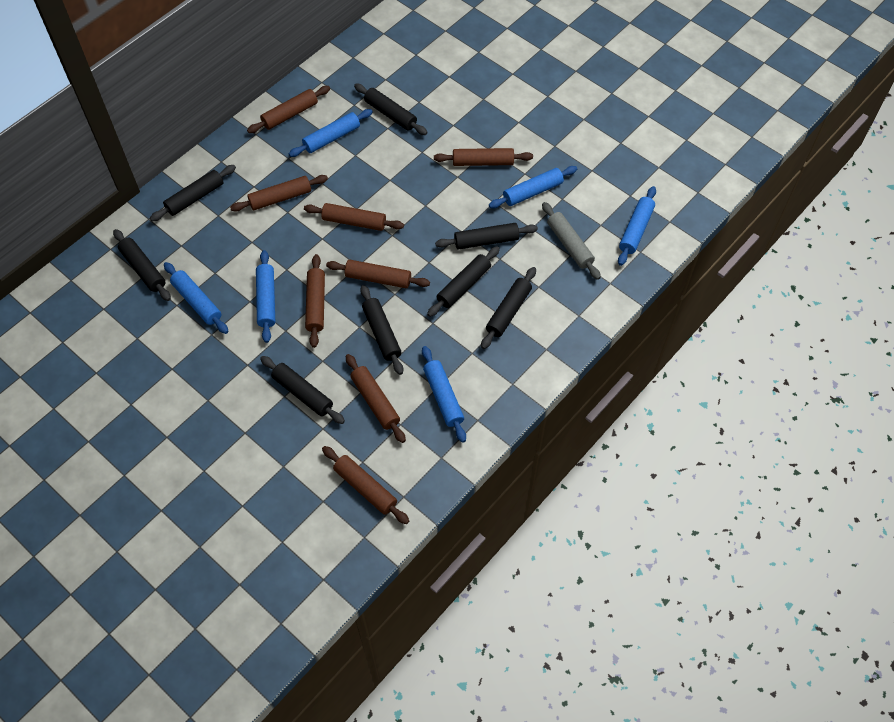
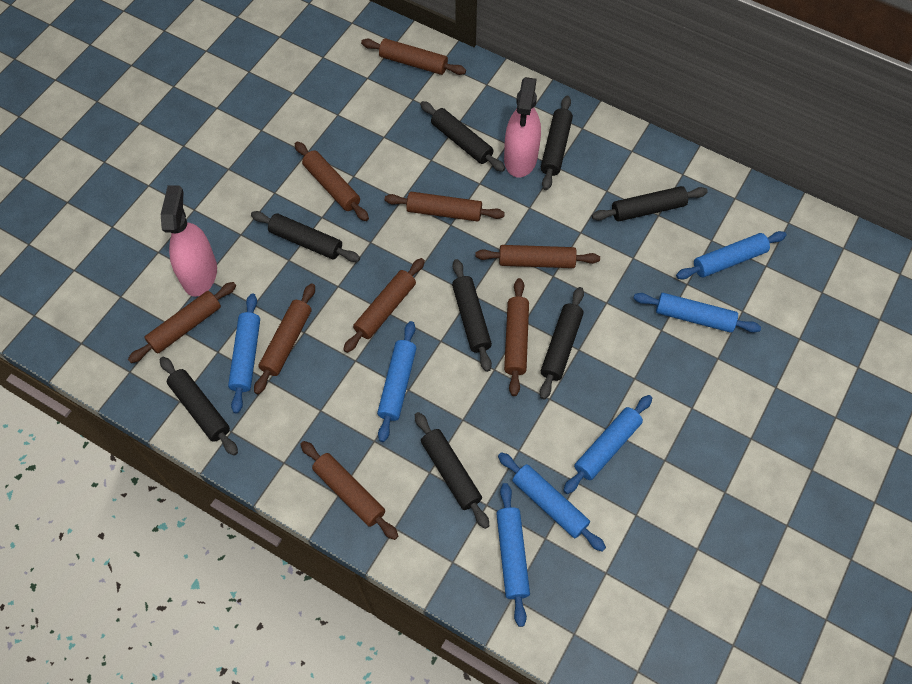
blue rolling pin: 6 -> 7
brown rolling pin: 8 -> 9
grey rolling pin: 1 -> 0
pink spray bottle: 0 -> 2

